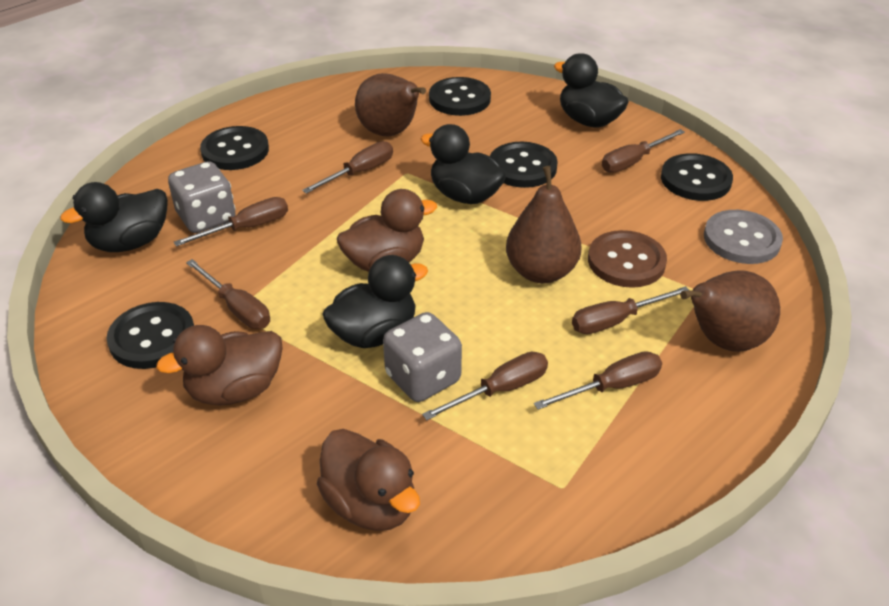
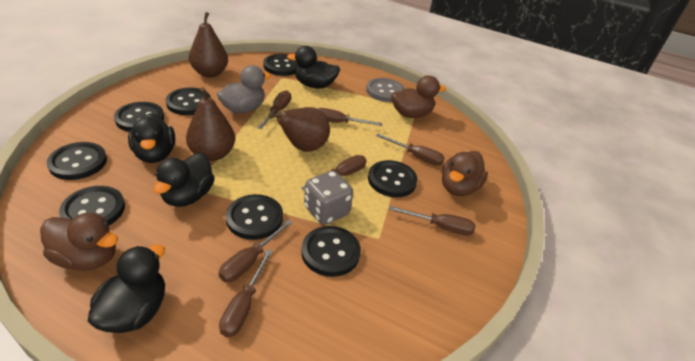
black button: 5 -> 8
brown button: 1 -> 0
grey dice: 2 -> 1
grey duck: 0 -> 1

